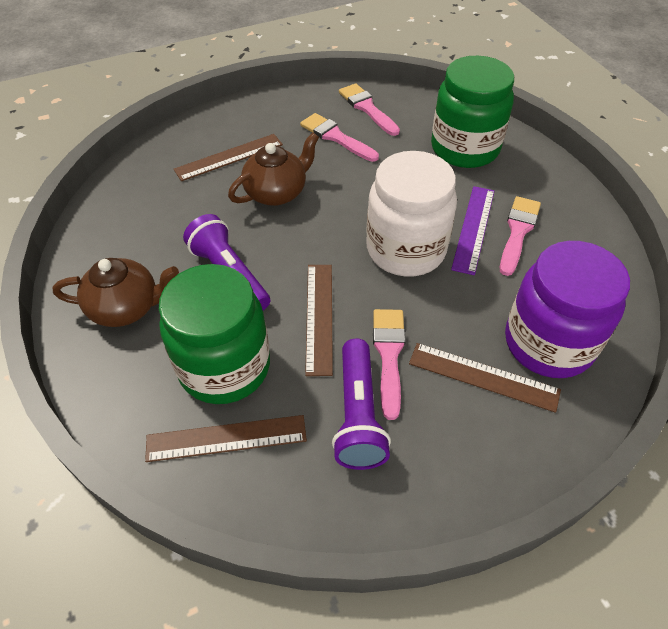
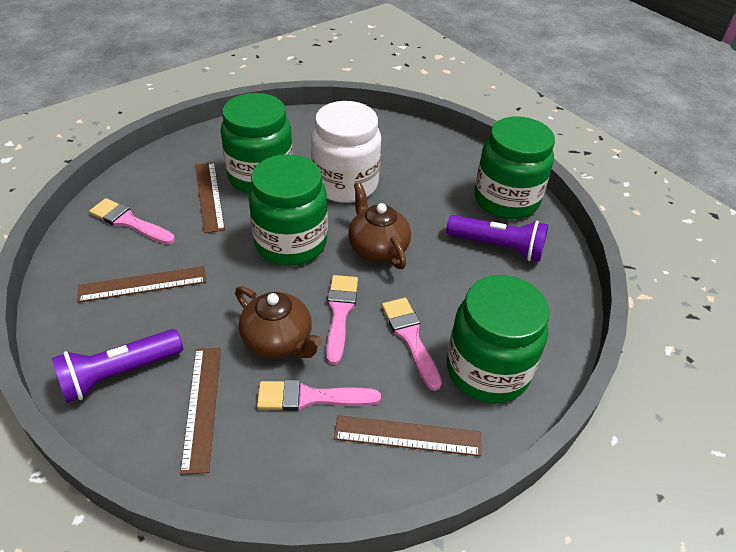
green jar: 2 -> 4
purple jar: 1 -> 0
purple ruler: 1 -> 0

